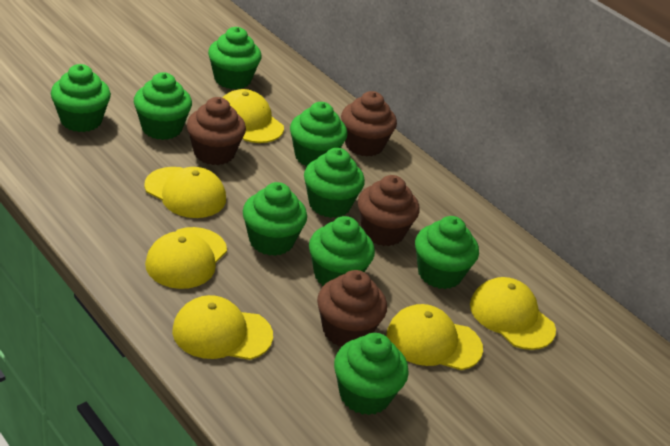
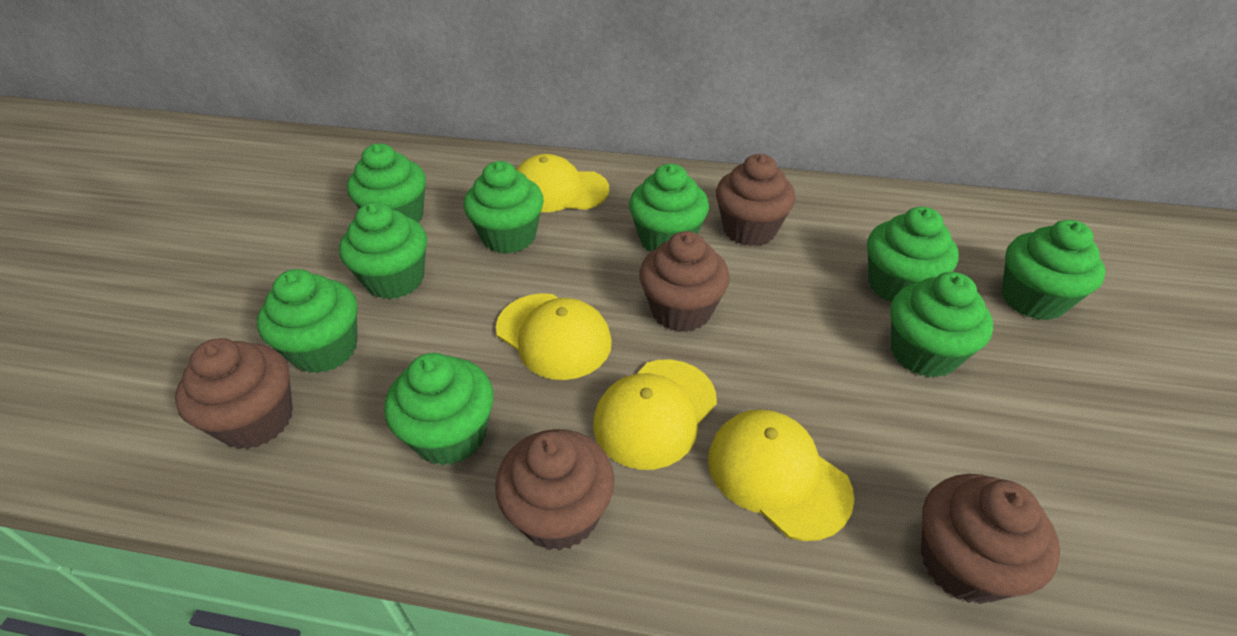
brown cupcake: 4 -> 5
yellow cap: 6 -> 4

